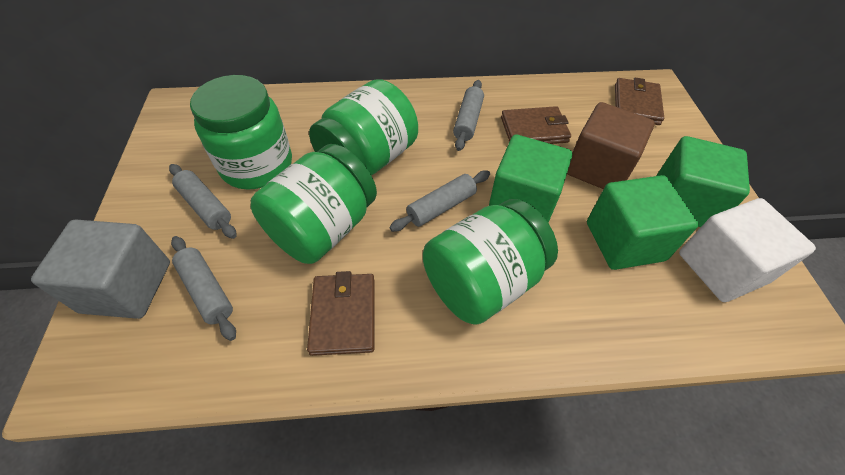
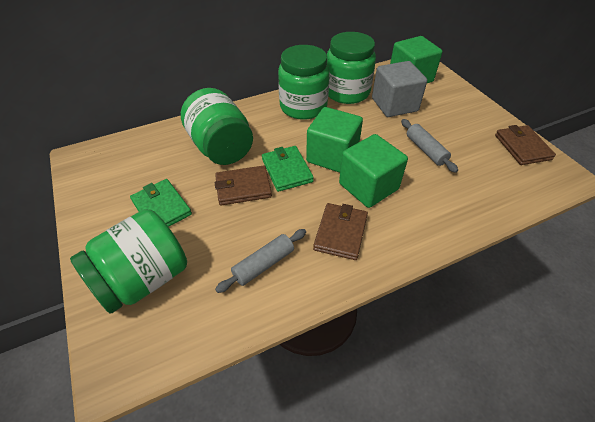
brown cube: 1 -> 0
green wallet: 0 -> 2
grey rolling pin: 4 -> 2
white cube: 1 -> 0

